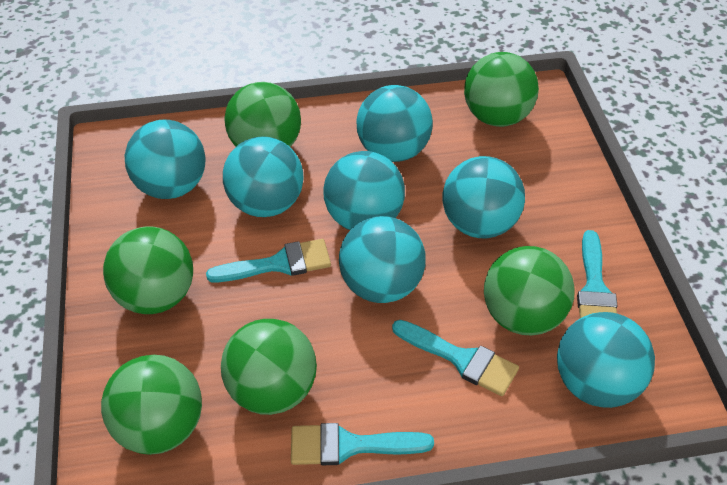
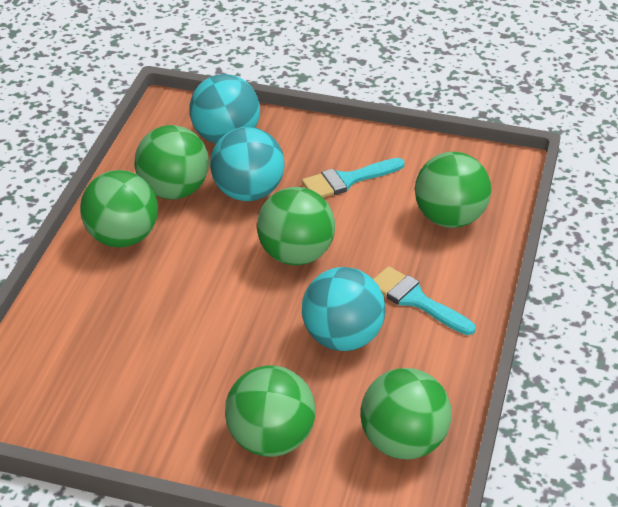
turquoise ball: 7 -> 3
turquoise brush: 4 -> 2

